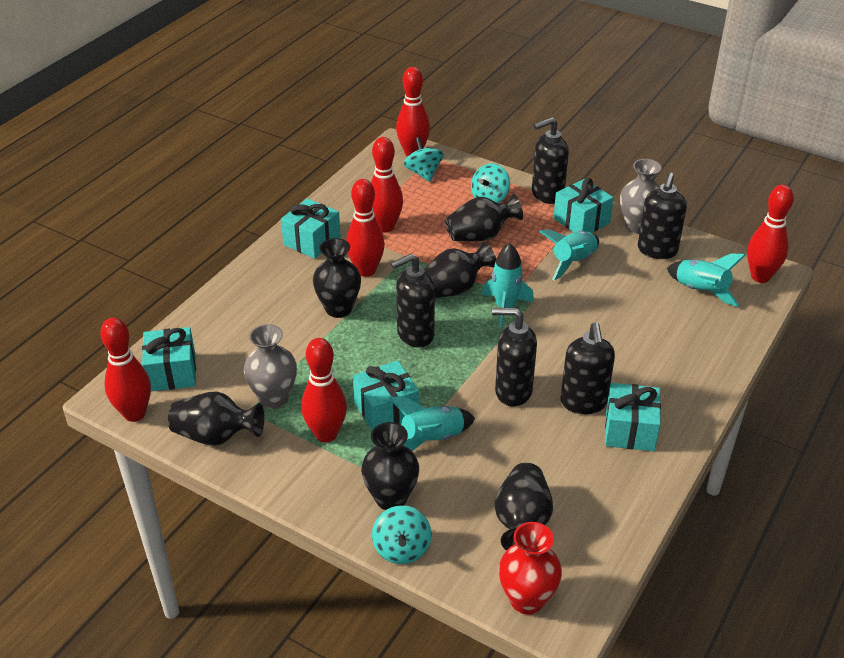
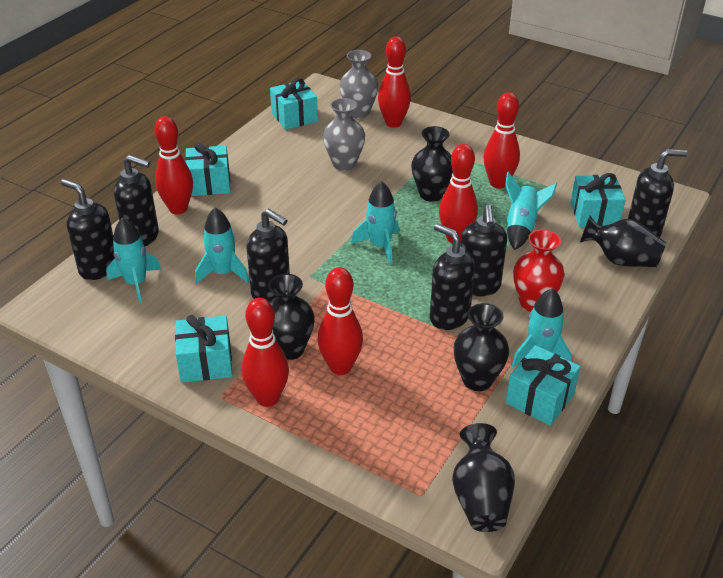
black soap dispenser: 5 -> 6
black vase: 6 -> 5
turquoise rocket: 4 -> 5
turquoise spinning top: 3 -> 0

